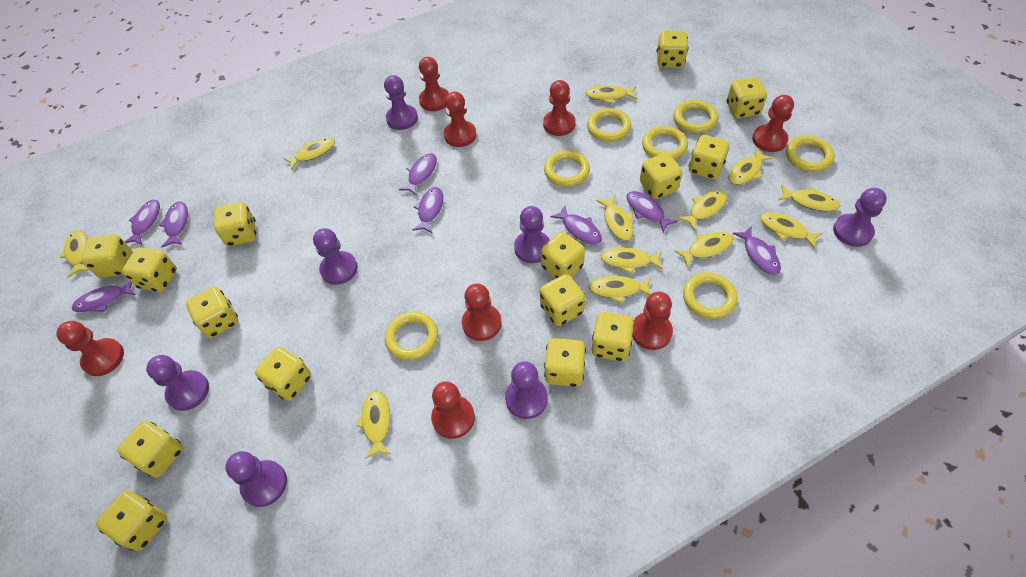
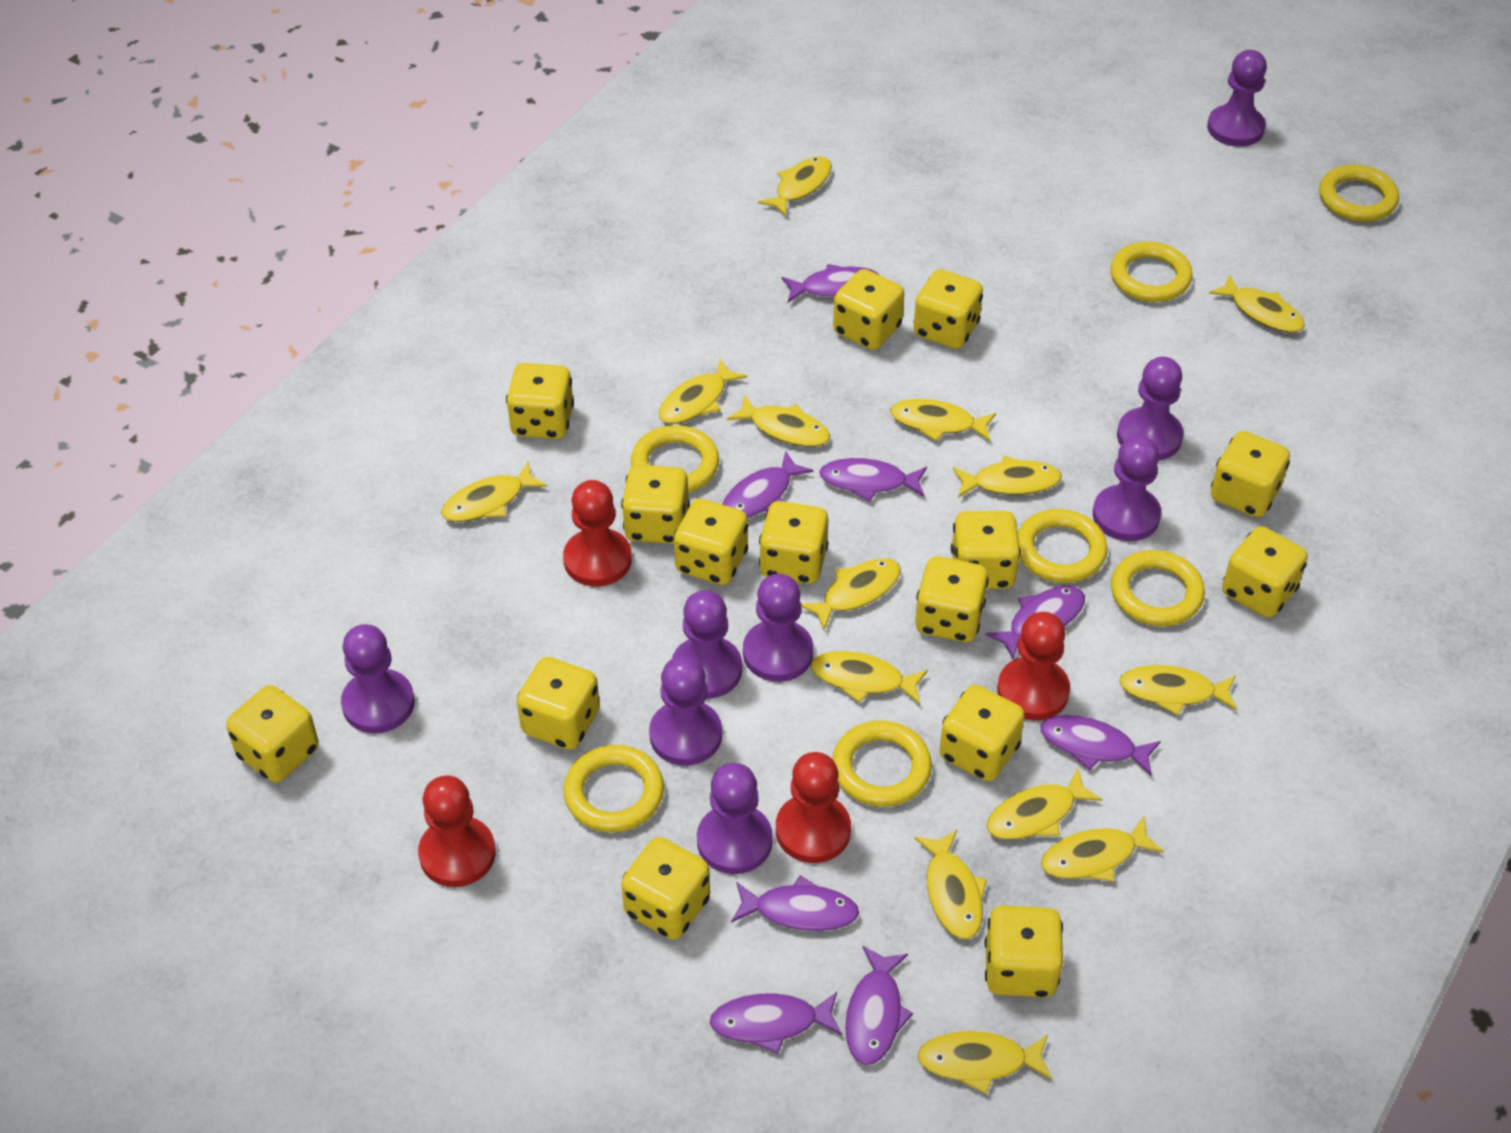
purple pawn: 7 -> 8
red pawn: 8 -> 4
yellow fish: 12 -> 14

